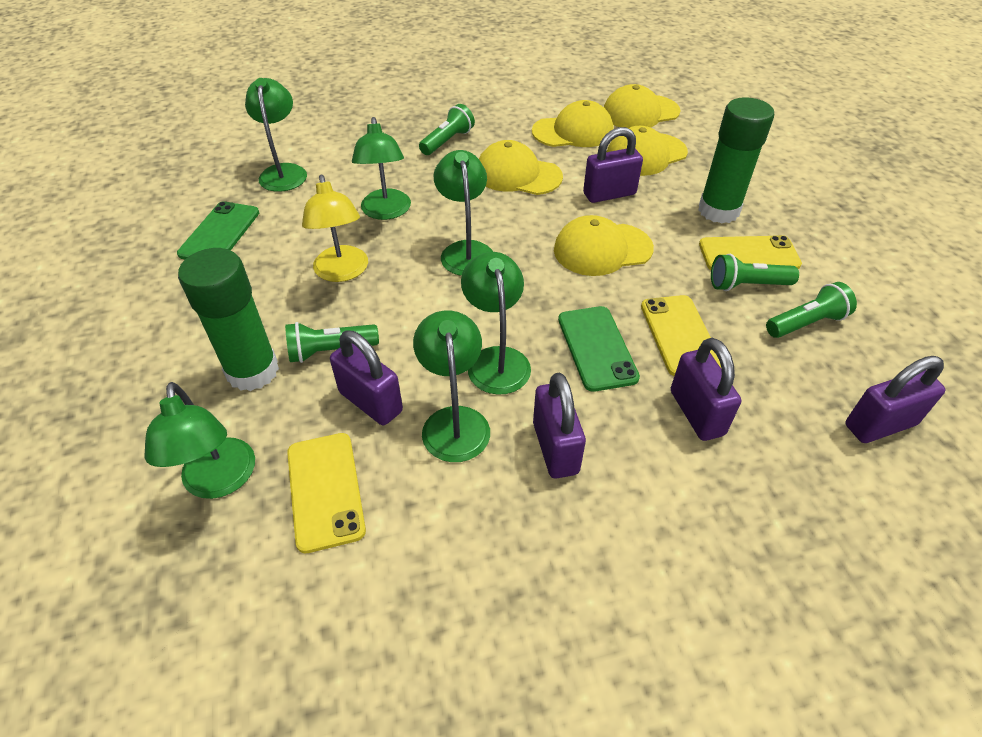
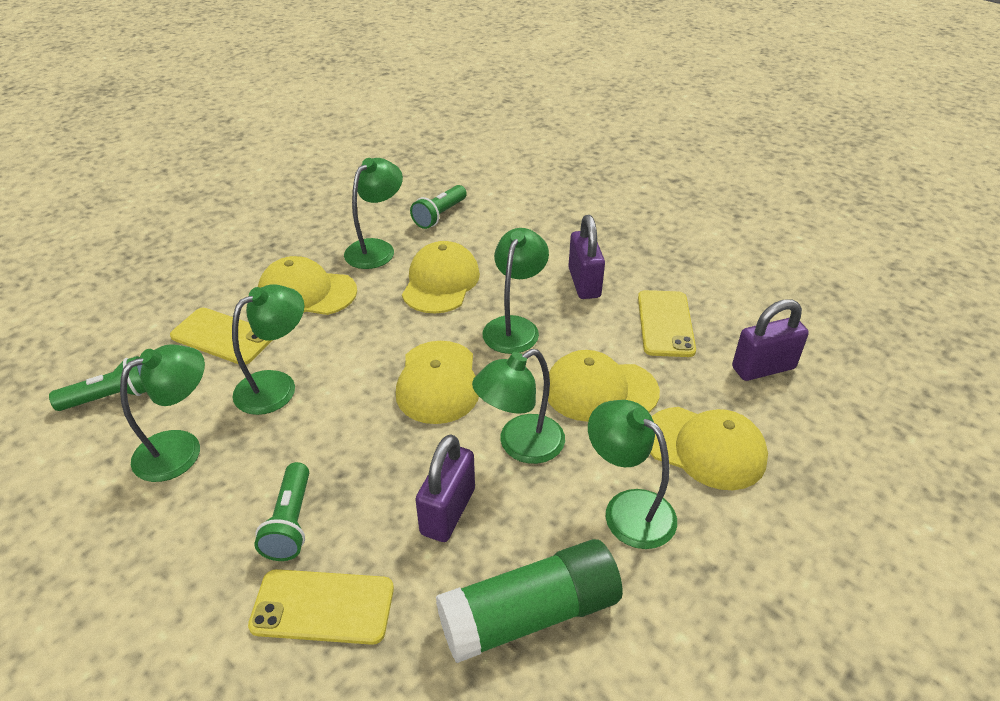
green flashlight: 4 -> 3
green glue stick: 2 -> 1
green phone: 2 -> 0
purple padlock: 5 -> 3
yellow lamp: 1 -> 0

